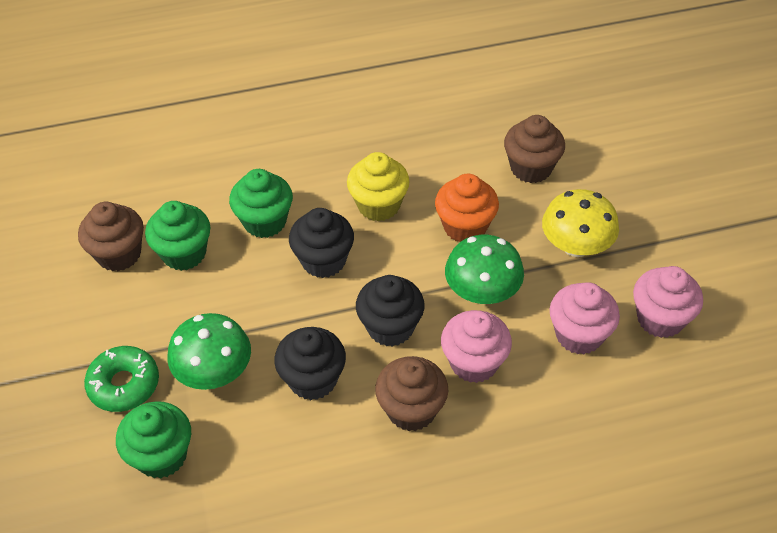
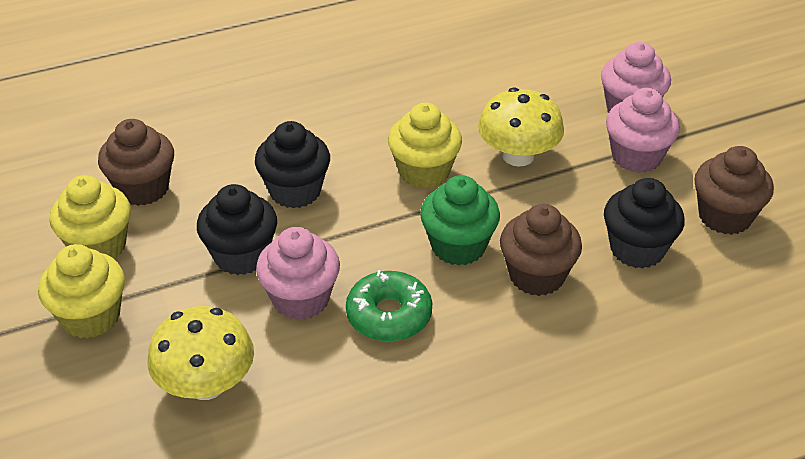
green cupcake: 3 -> 1
green mushroom: 2 -> 0
orange cupcake: 1 -> 0
yellow cupcake: 1 -> 3
yellow mushroom: 1 -> 2

